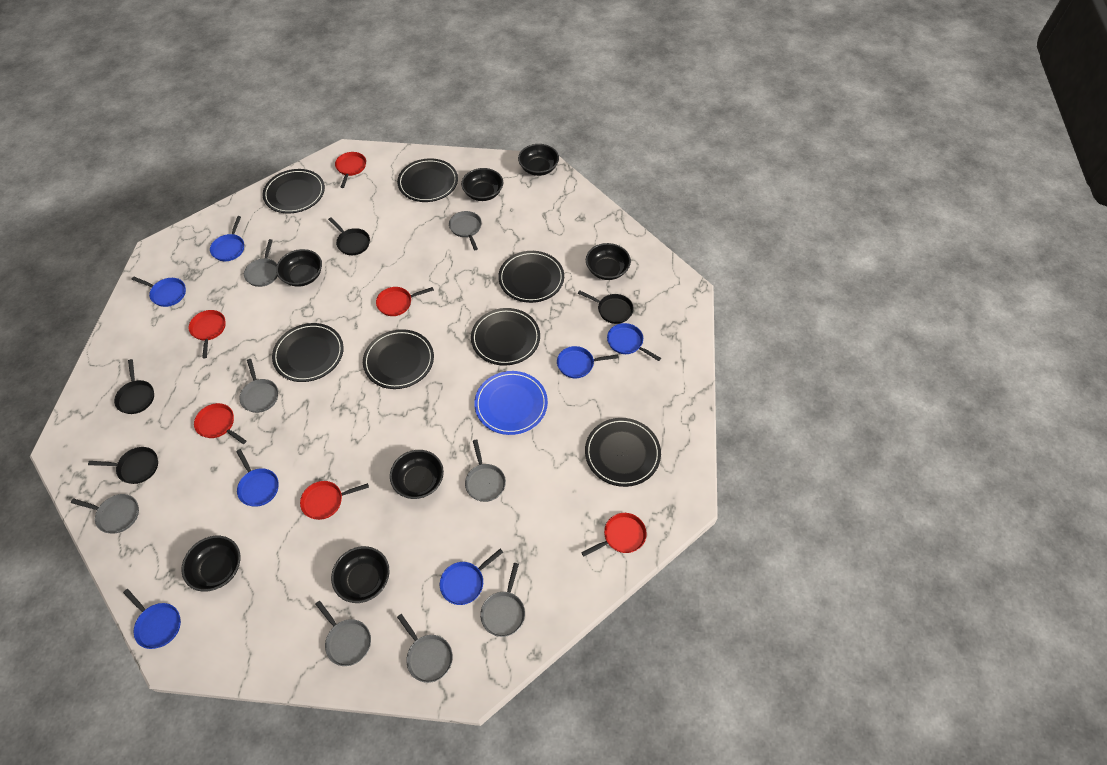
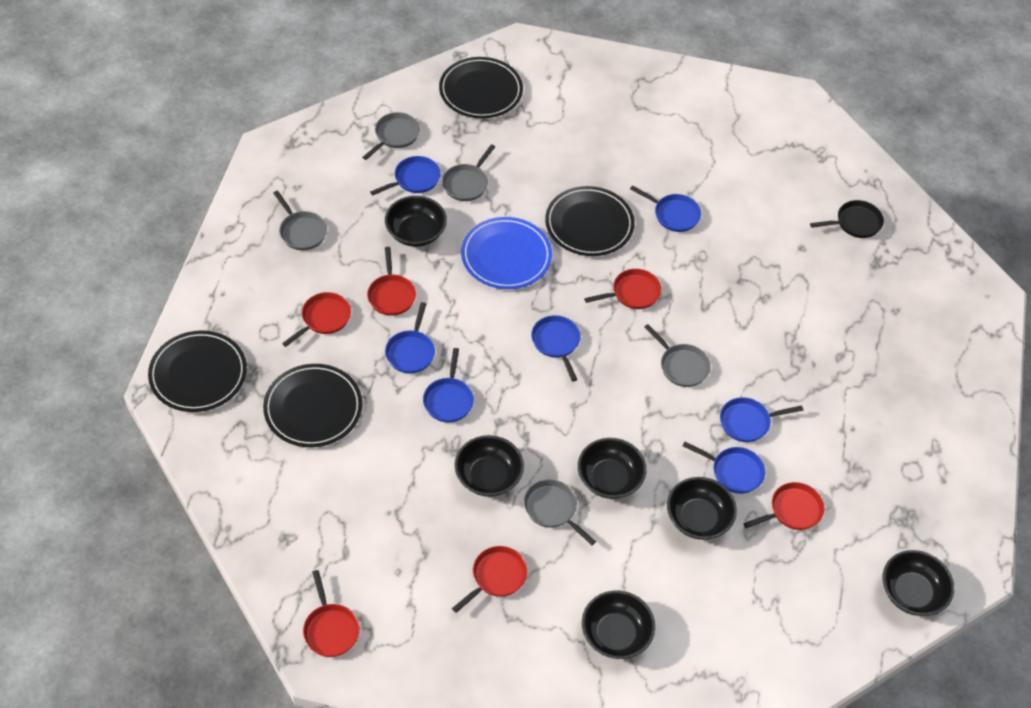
black bowl: 7 -> 6
black pan: 4 -> 1
black plate: 7 -> 4
grey pan: 8 -> 5

